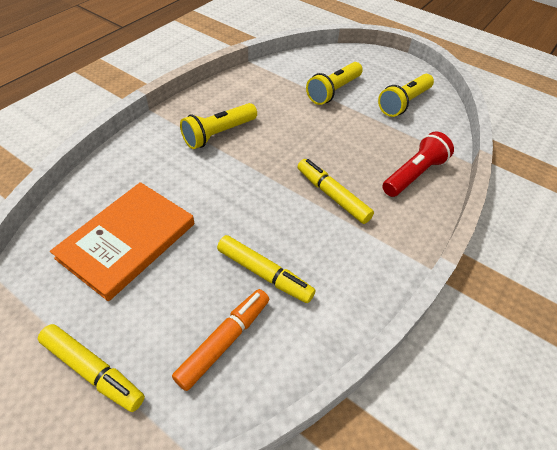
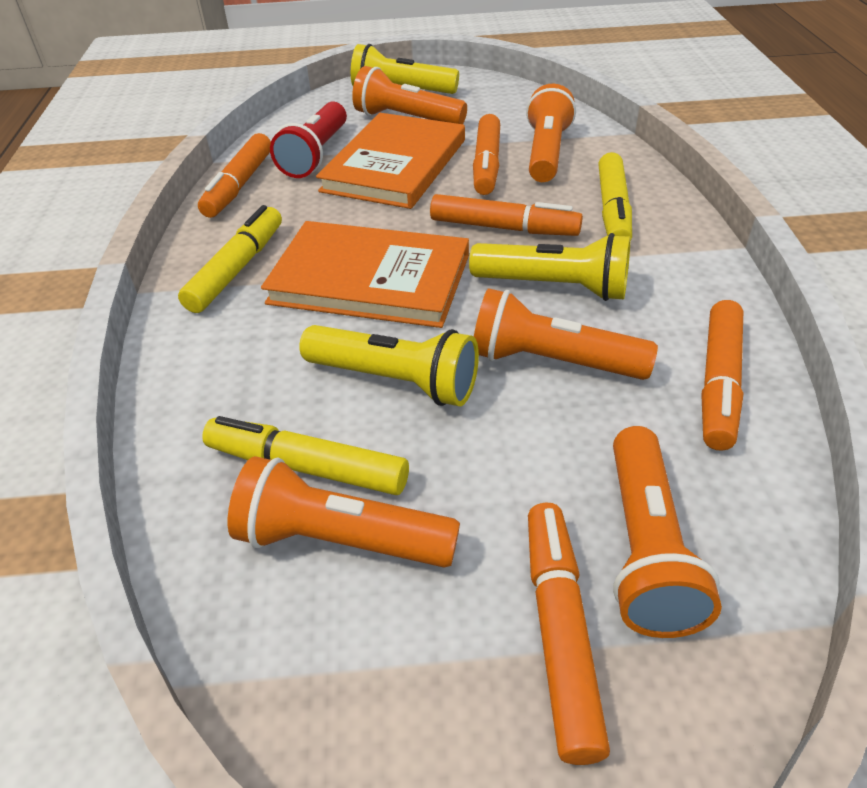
orange book: 1 -> 2
orange flashlight: 0 -> 5
orange marker: 1 -> 5

